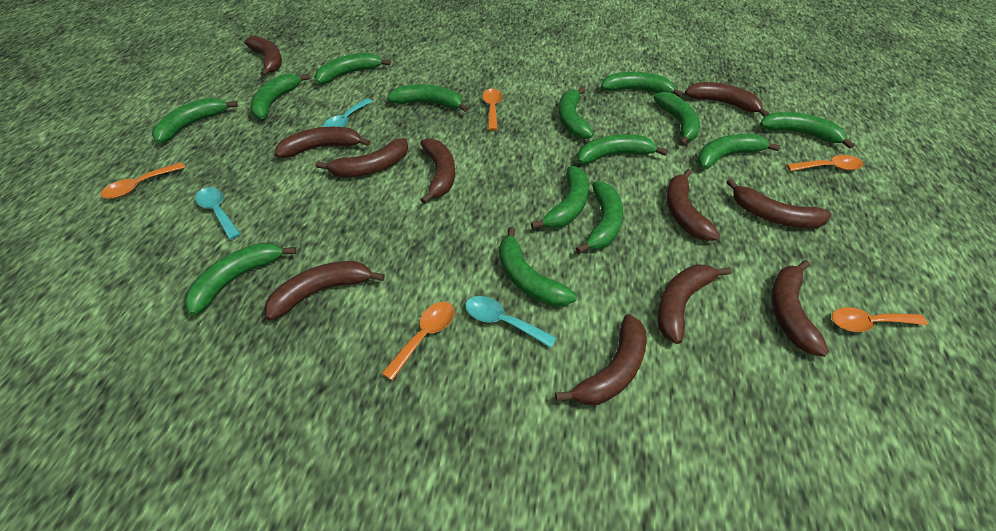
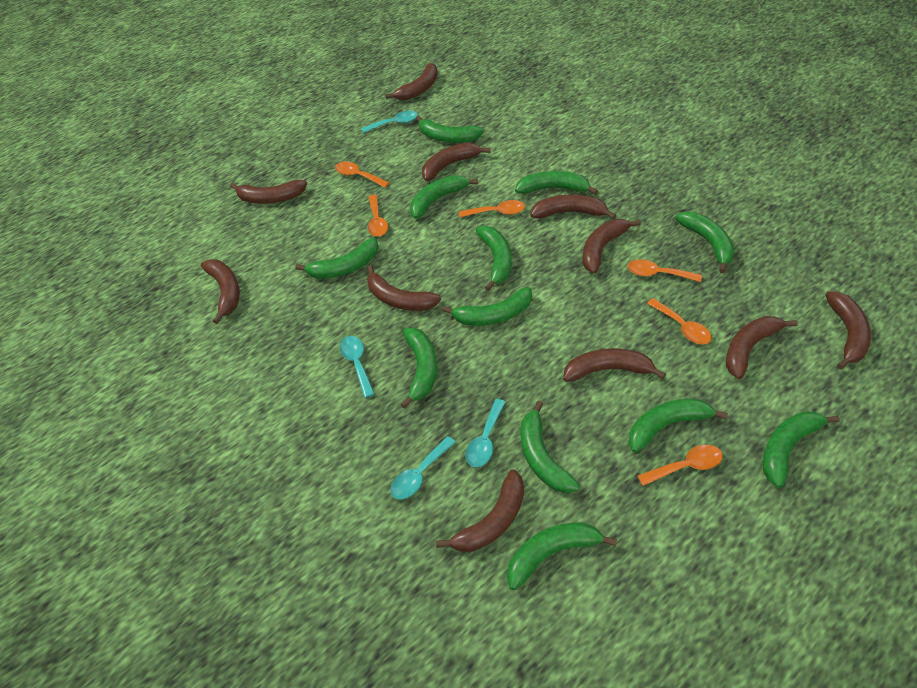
green banana: 14 -> 12
orange spoon: 5 -> 6
turquoise spoon: 3 -> 4

